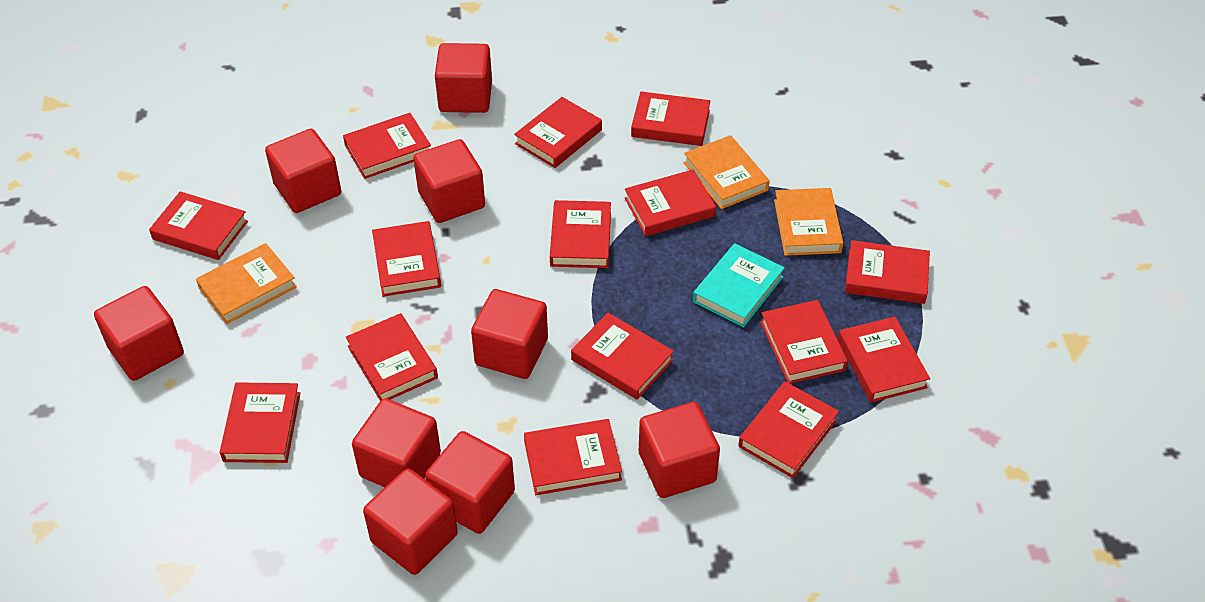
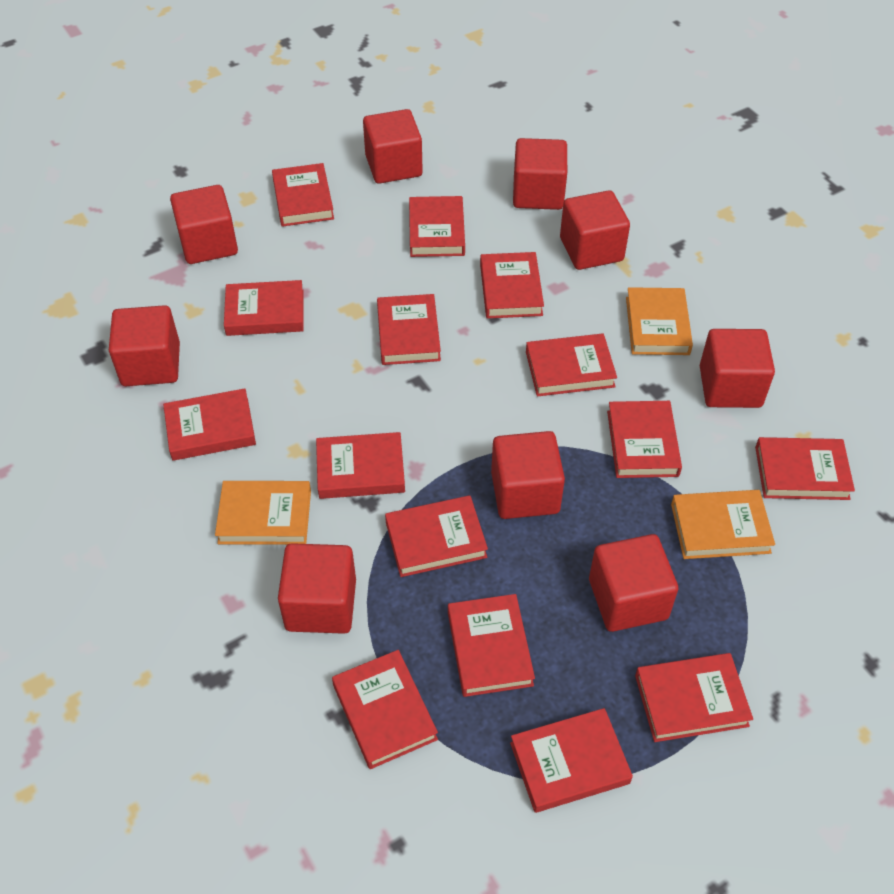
turquoise book: 1 -> 0

